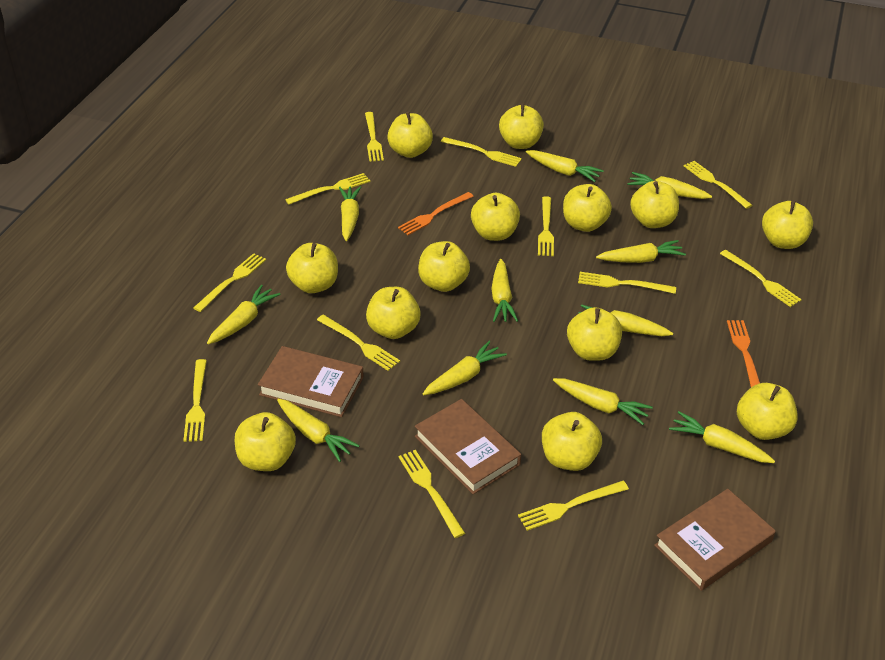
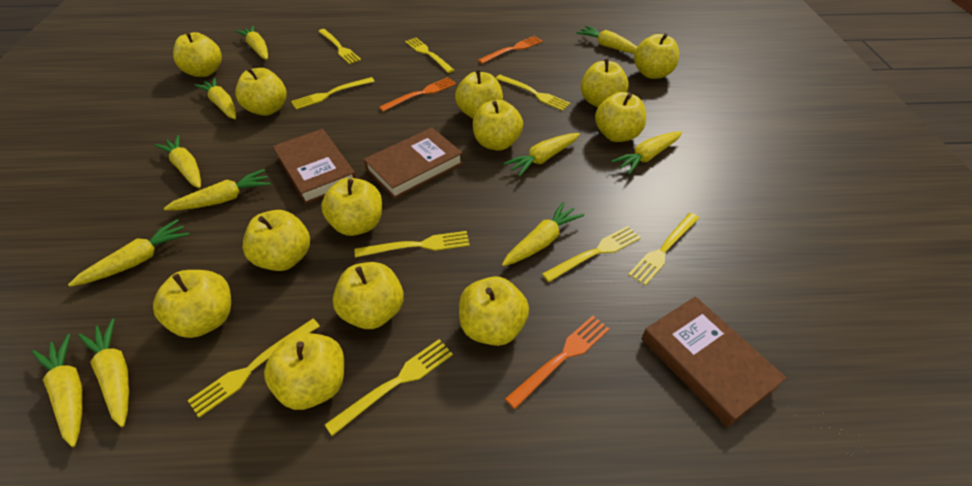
orange fork: 2 -> 3
yellow fork: 12 -> 9

